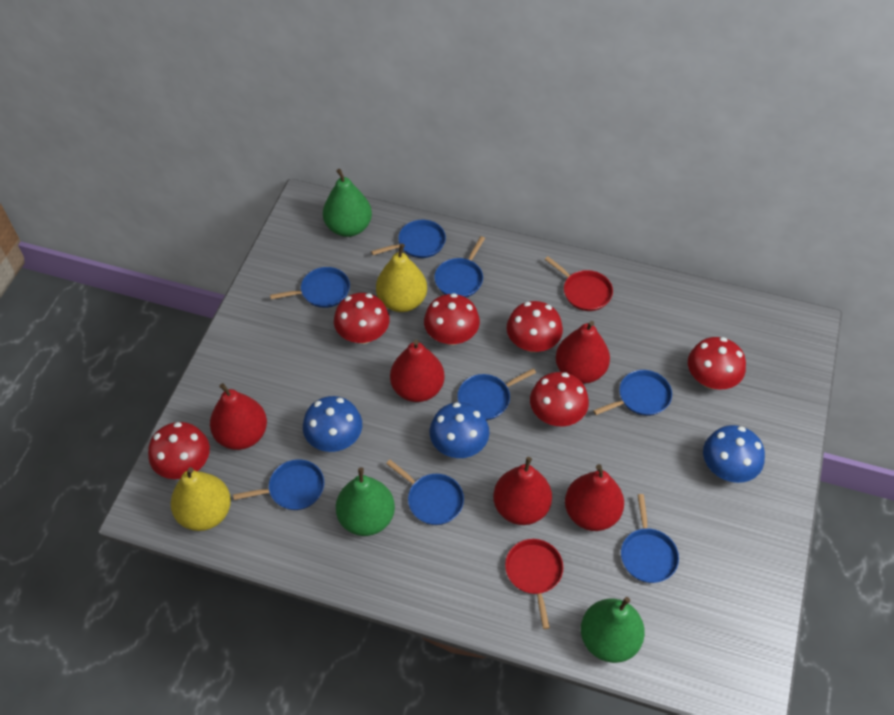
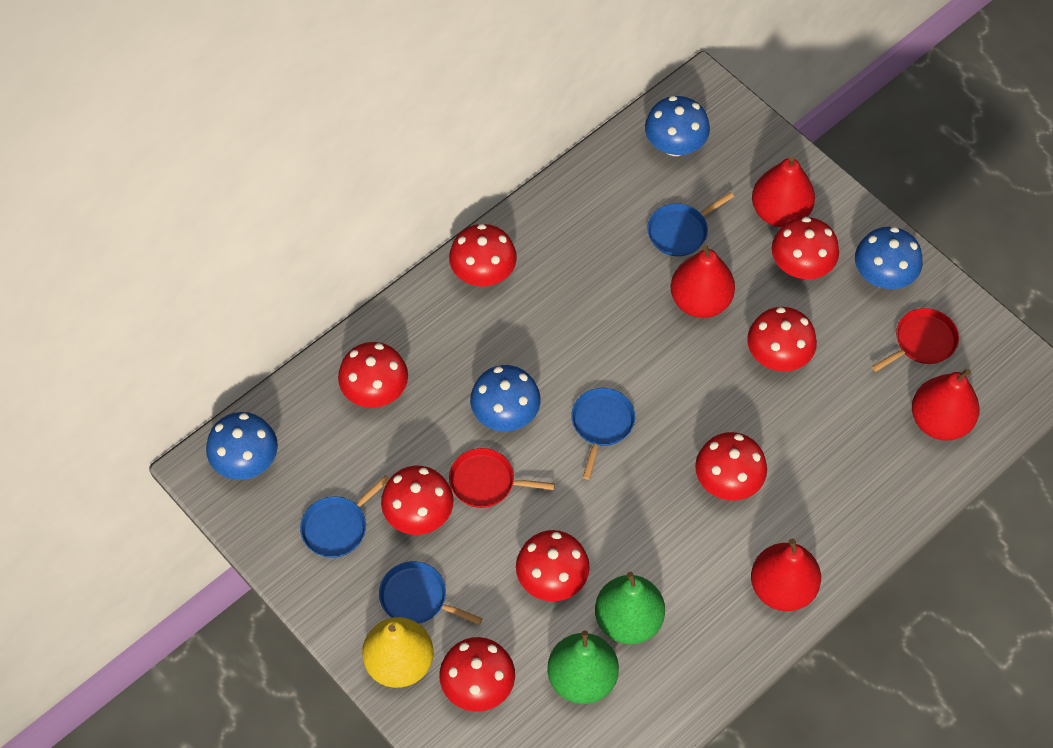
blue mushroom: 3 -> 4
blue pan: 8 -> 4
green pear: 3 -> 2
red mushroom: 6 -> 8
red pear: 5 -> 4
yellow pear: 2 -> 1

